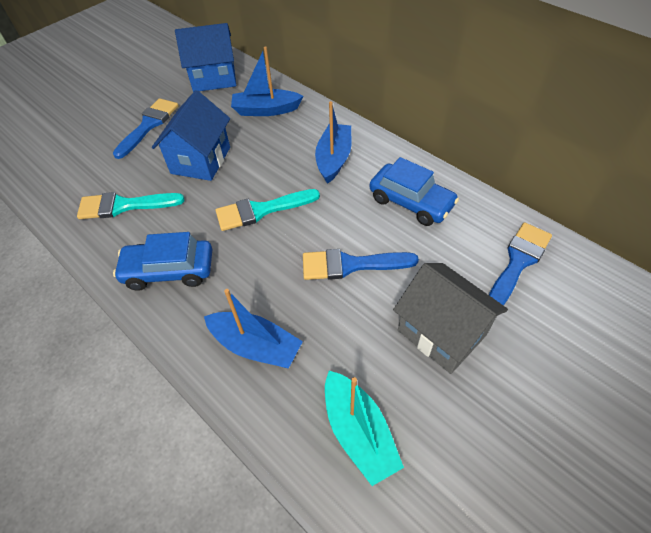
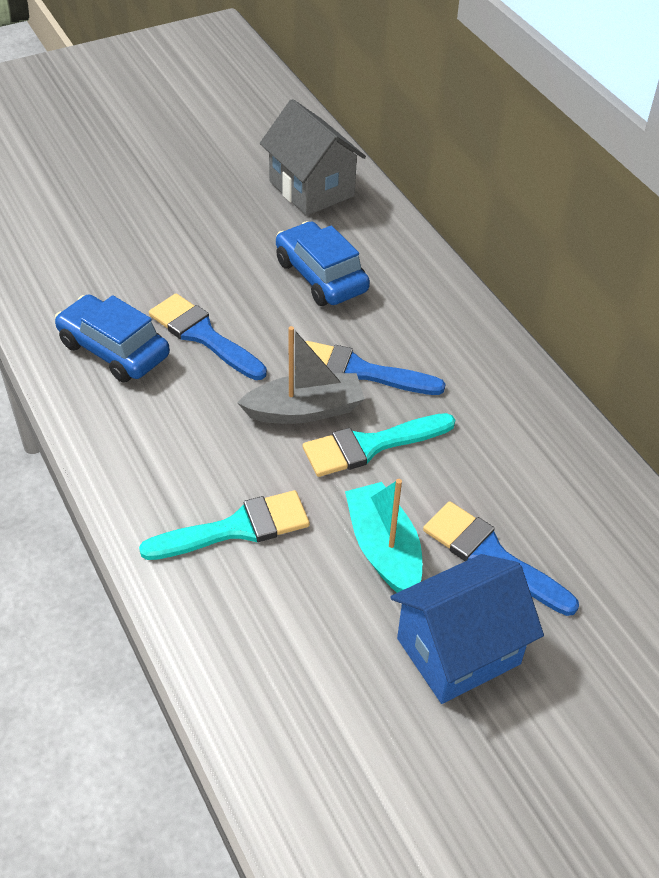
blue boat: 3 -> 0
blue house: 2 -> 1
grey boat: 0 -> 1

